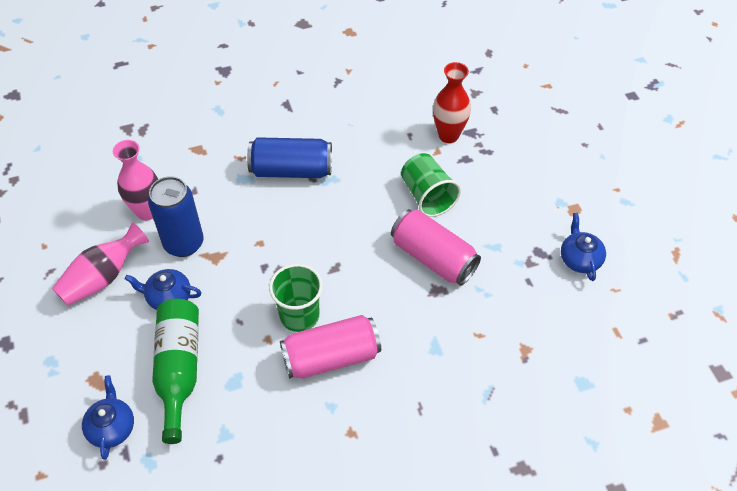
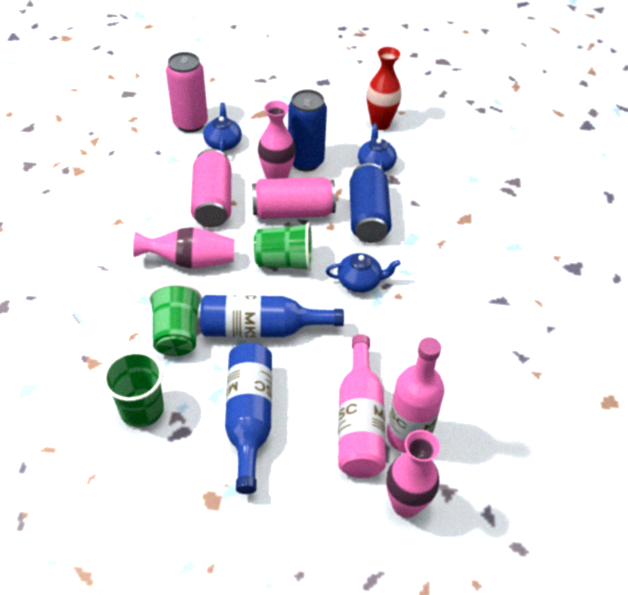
blue bottle: 0 -> 2
green bottle: 1 -> 0
green cup: 2 -> 3
pink bottle: 0 -> 2
pink can: 2 -> 3
pink vase: 2 -> 3

